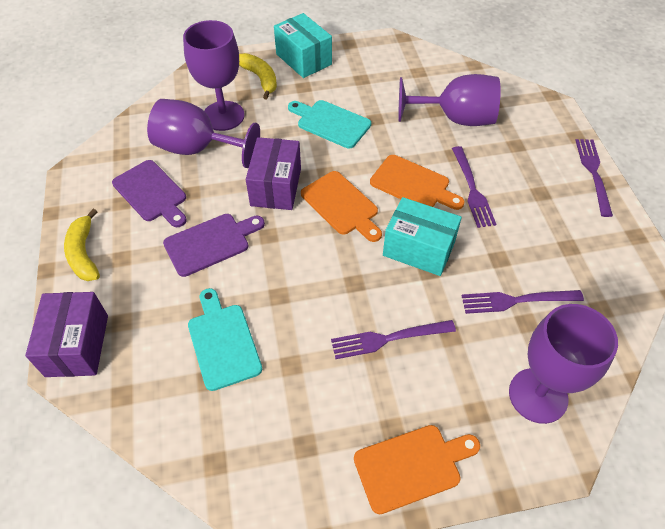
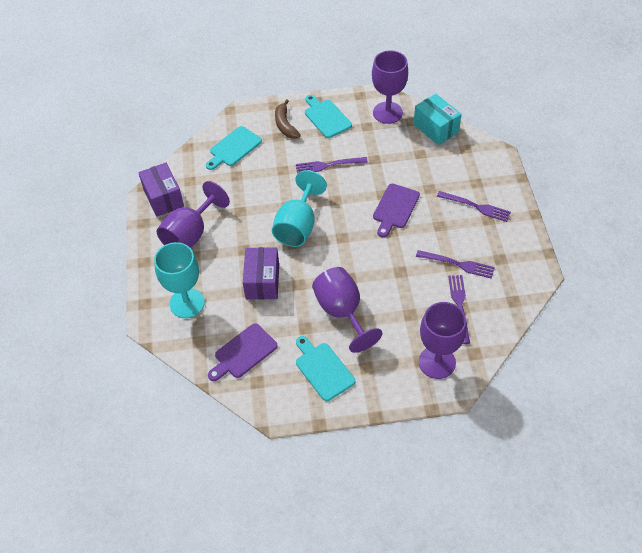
brown banana: 0 -> 1
orange cutting board: 3 -> 0
turquoise box: 2 -> 1
turquoise cutting board: 2 -> 3
turquoise goblet: 0 -> 2
yellow banana: 2 -> 0

